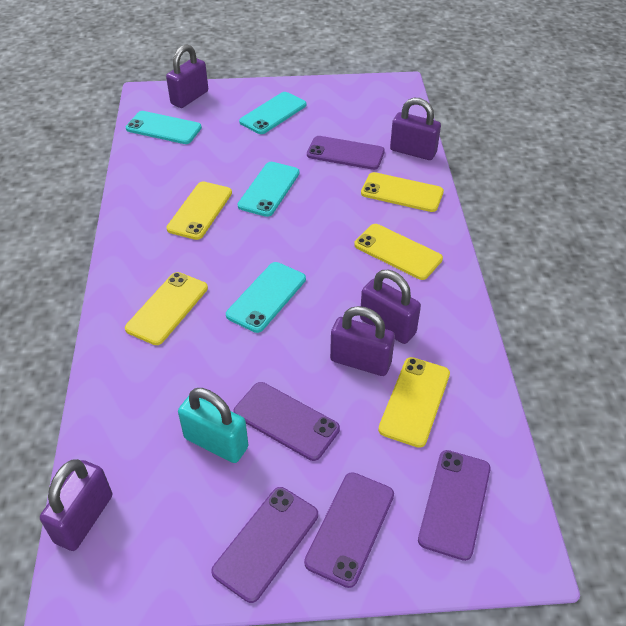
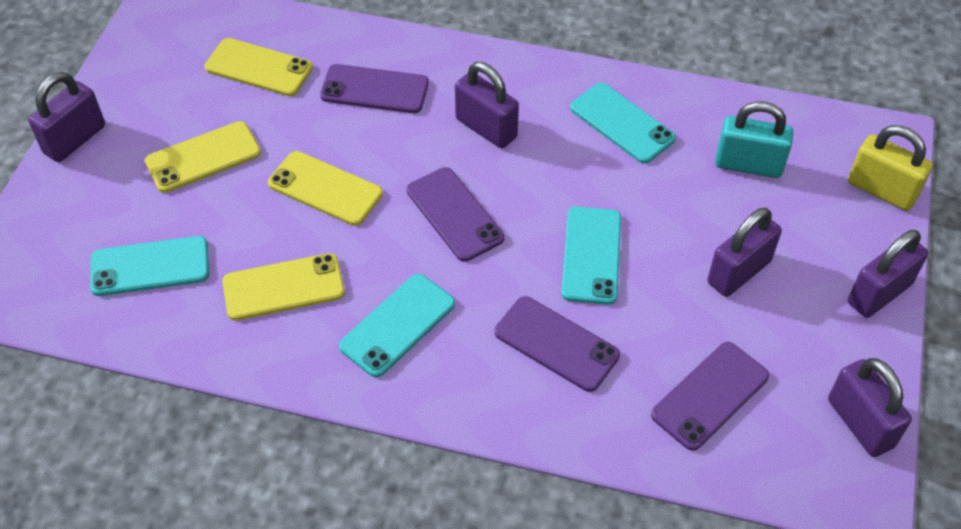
purple phone: 5 -> 4
yellow padlock: 0 -> 1
yellow phone: 5 -> 4

